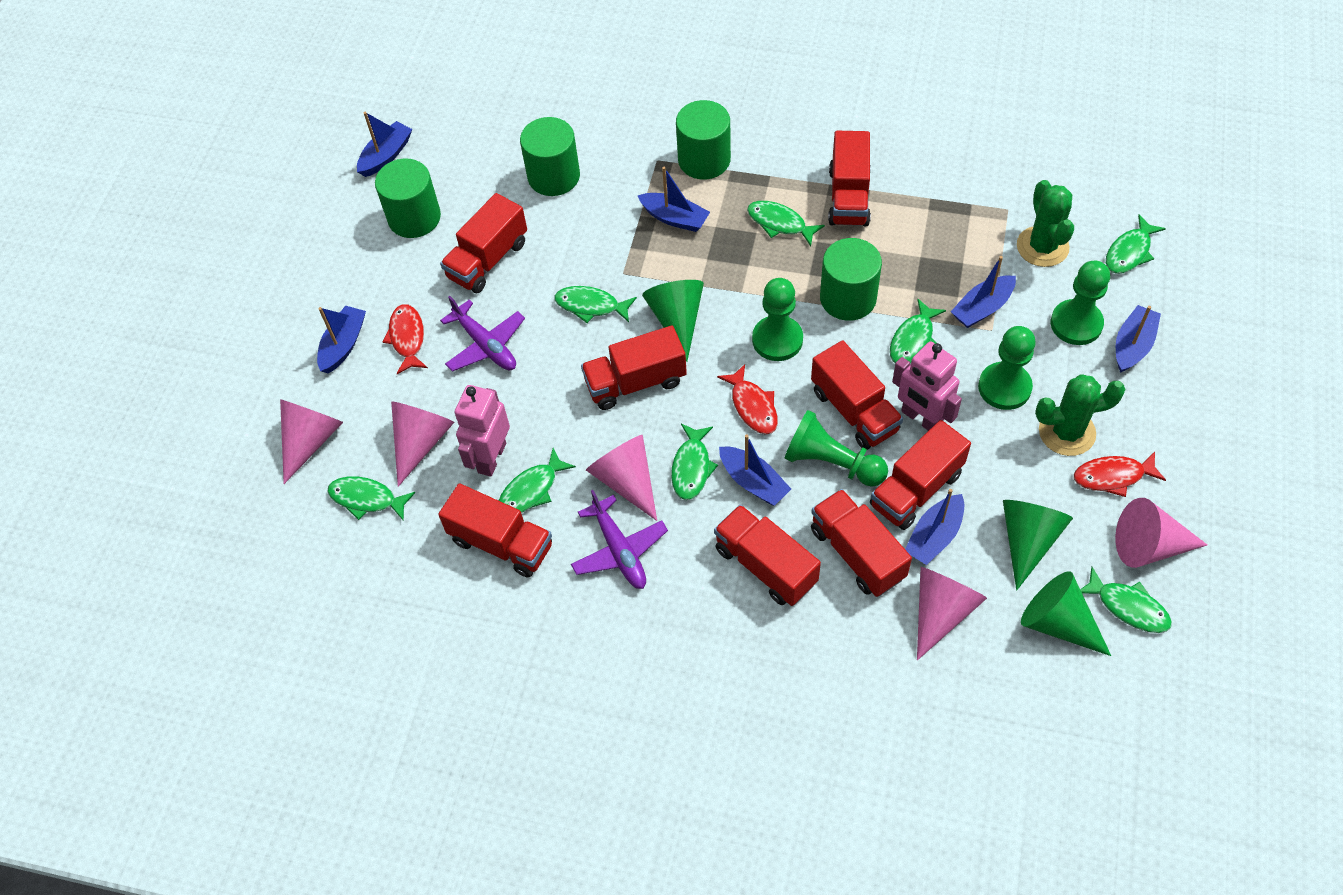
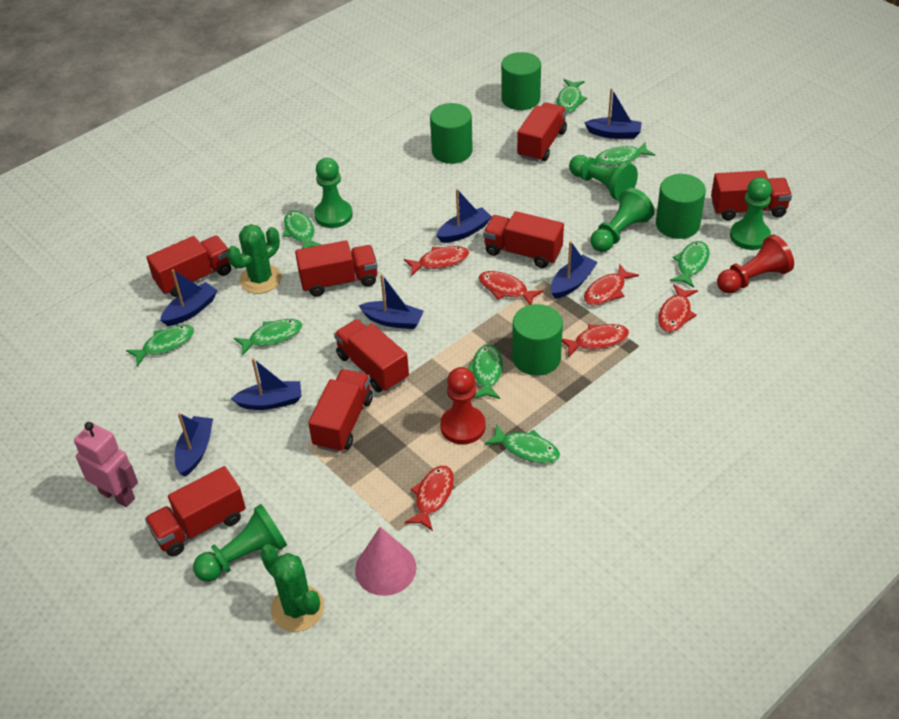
green cone: 3 -> 0
green pawn: 4 -> 5
pink cone: 5 -> 1
pink robot: 2 -> 1
purple plane: 2 -> 0
red fish: 3 -> 6
red pawn: 0 -> 2

